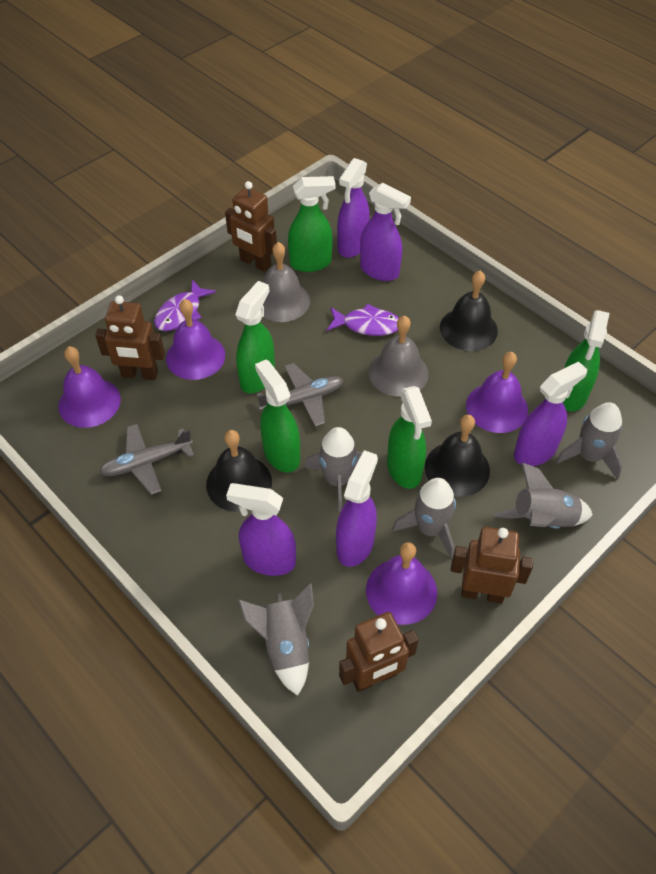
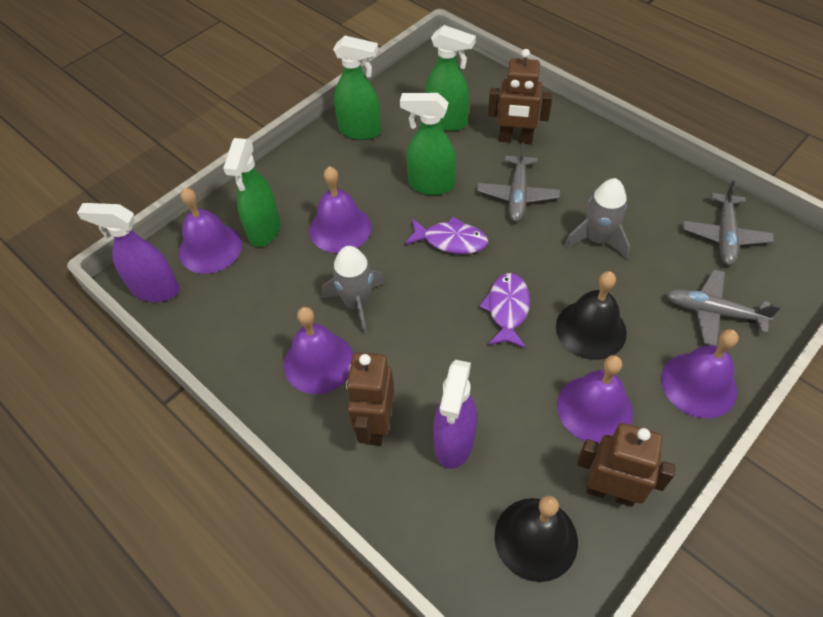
black bell: 3 -> 2
brown robot: 4 -> 3
green spray bottle: 5 -> 4
grey bell: 2 -> 0
grey plane: 2 -> 3
grey rocket: 5 -> 2
purple bell: 4 -> 5
purple spray bottle: 5 -> 2

